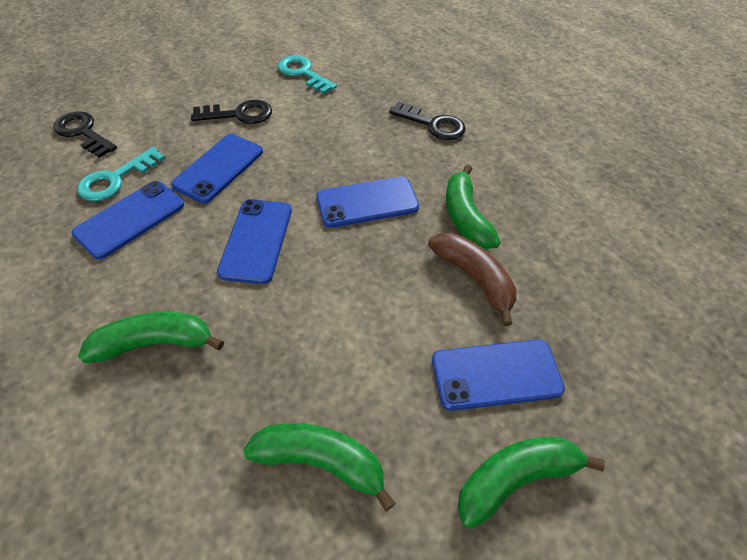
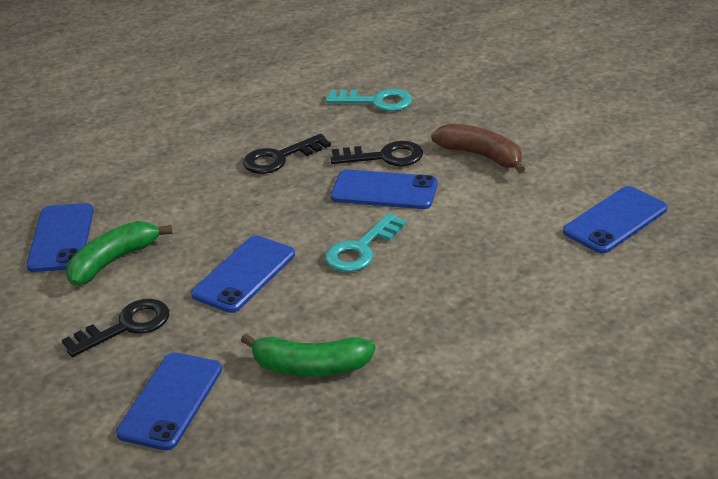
green banana: 4 -> 2

